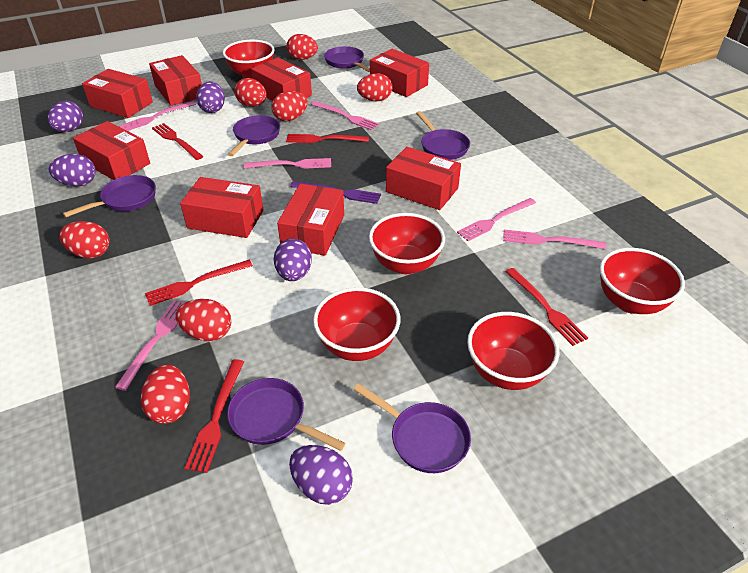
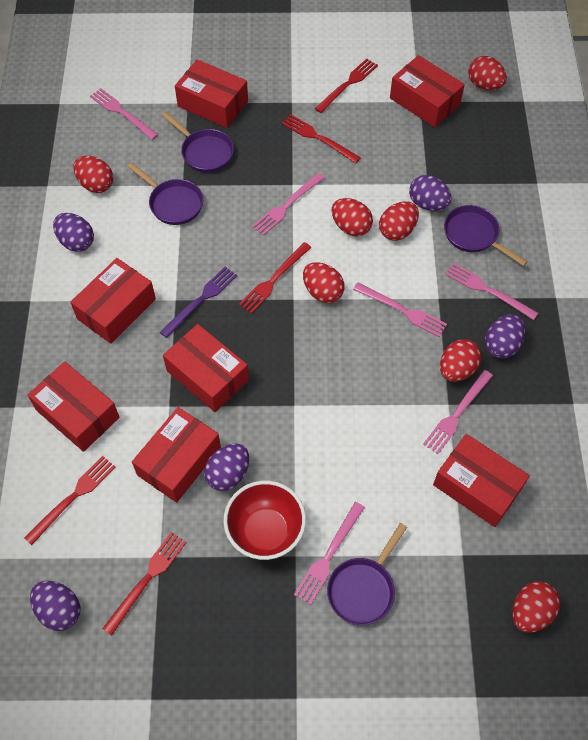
purple pan: 6 -> 4
red bowl: 5 -> 1
red box: 8 -> 7

